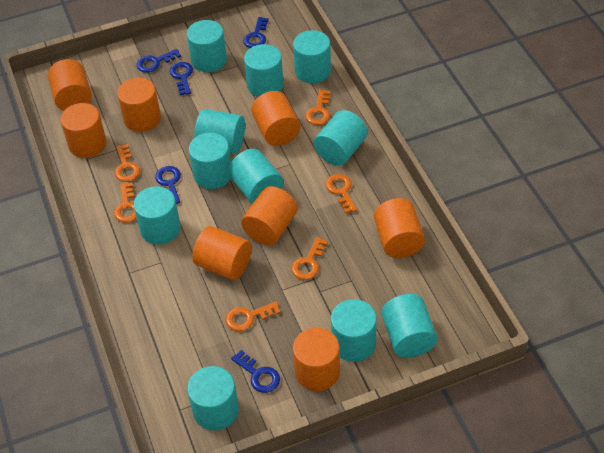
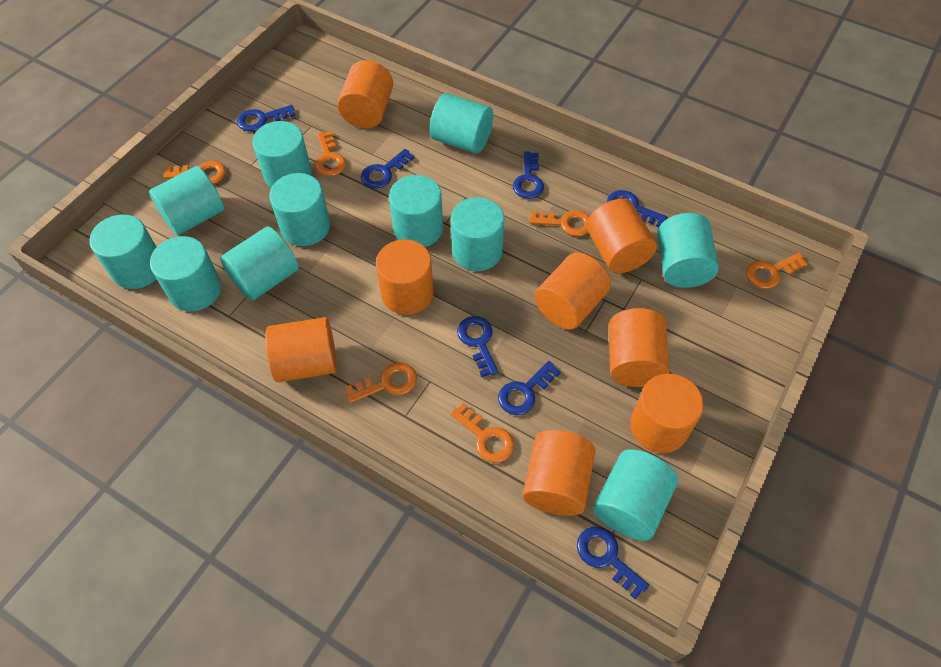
blue key: 5 -> 7

